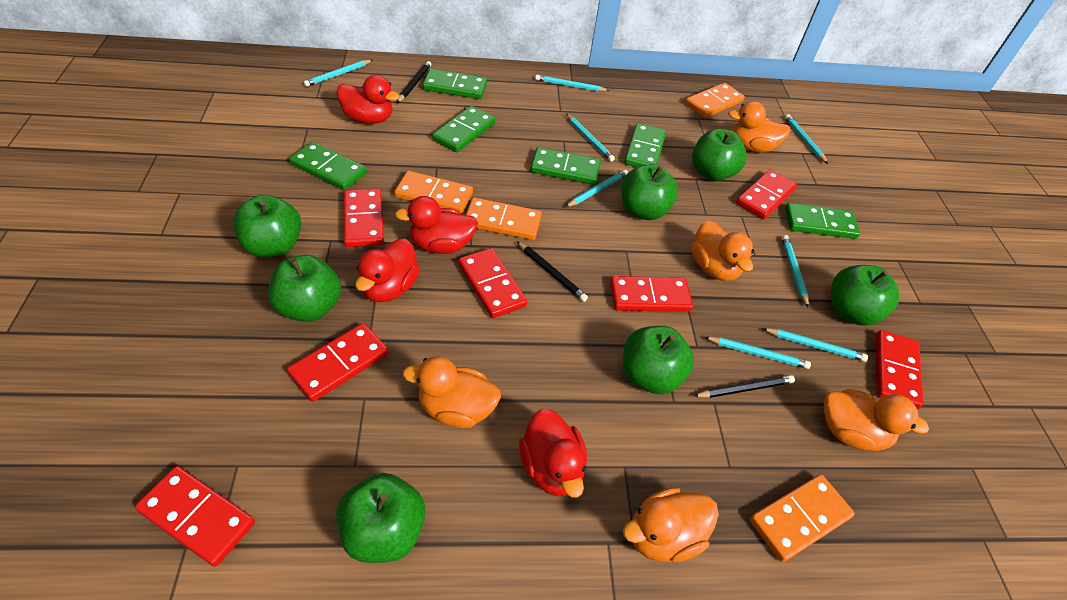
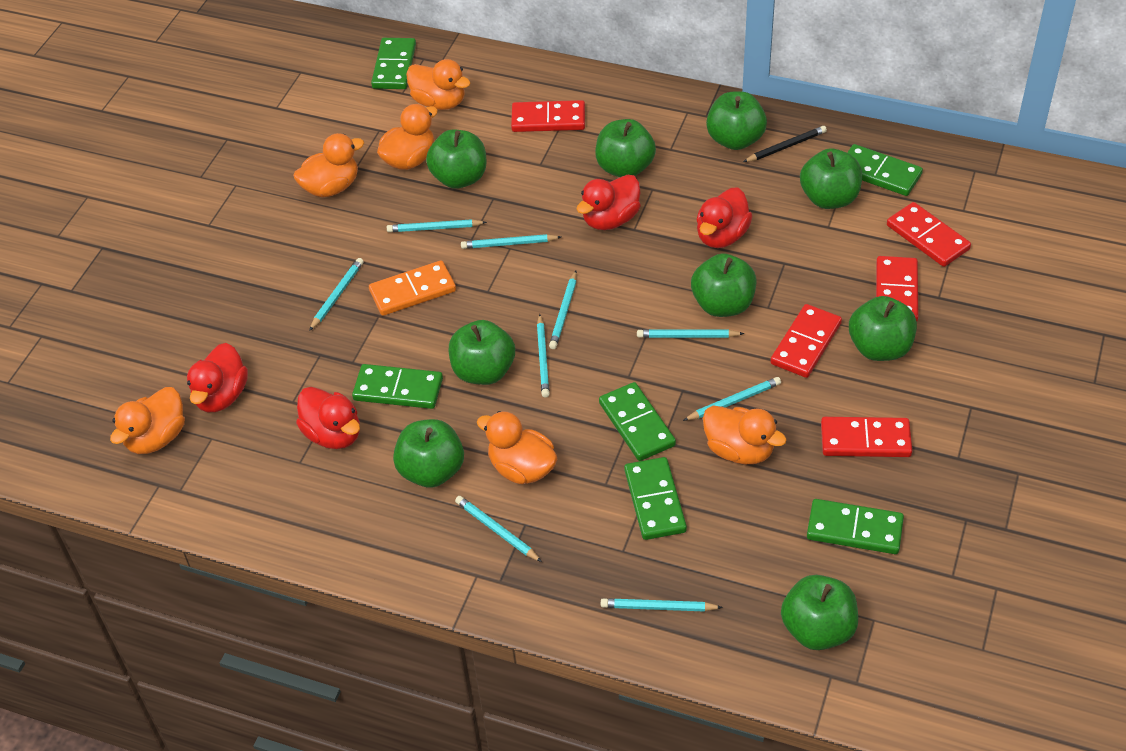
black pencil: 3 -> 1
green apple: 7 -> 9
orange domino: 4 -> 1
orange duck: 5 -> 6
red domino: 7 -> 5
turquoise pencil: 8 -> 9

